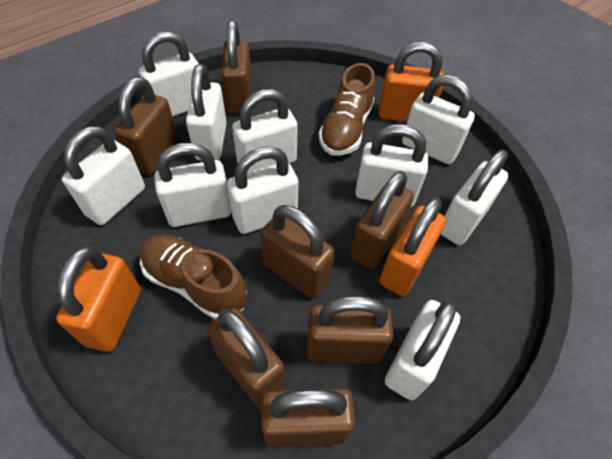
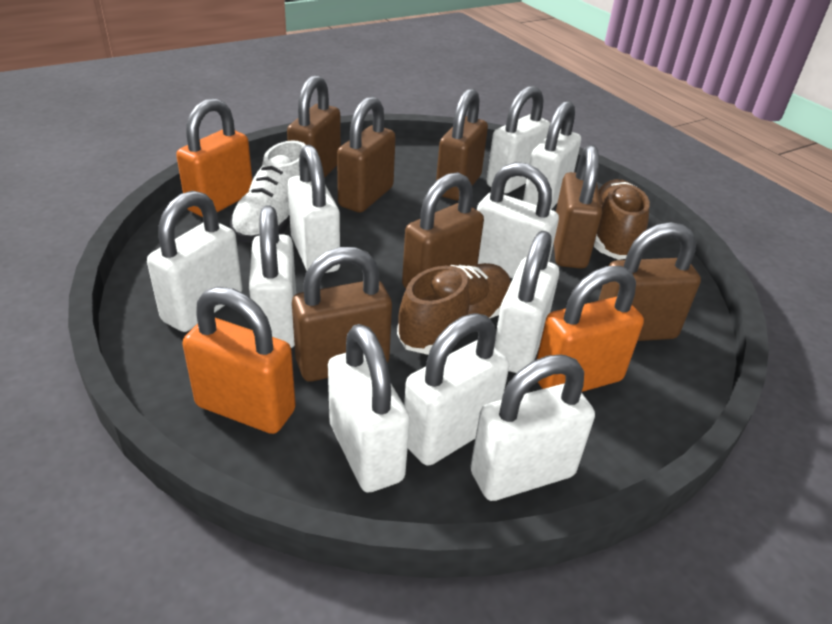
white shoe: 0 -> 1

